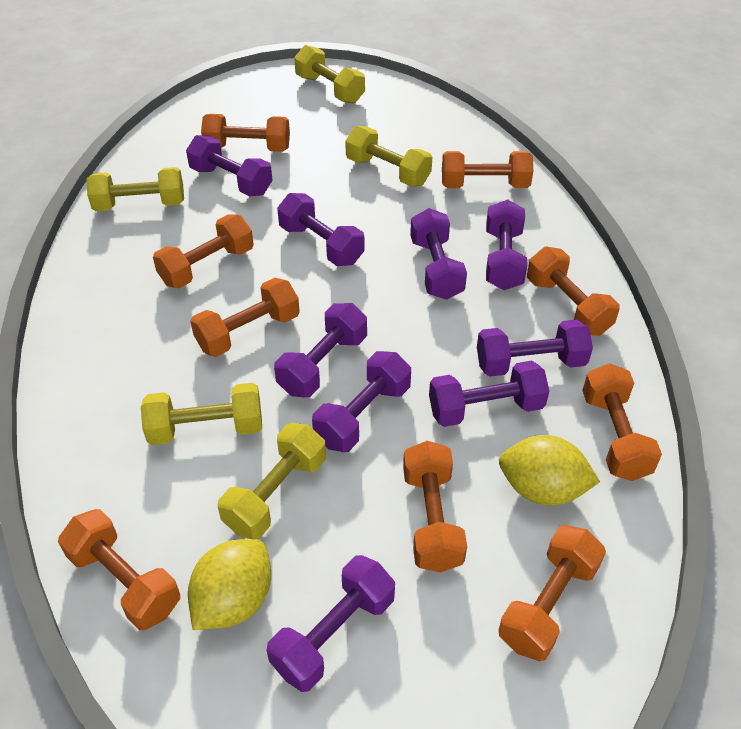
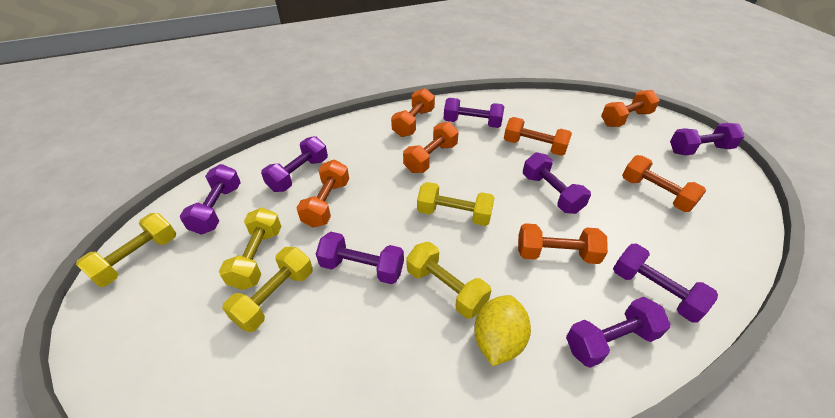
orange dumbbell: 9 -> 7
purple dumbbell: 9 -> 8
yellow lemon: 2 -> 1

